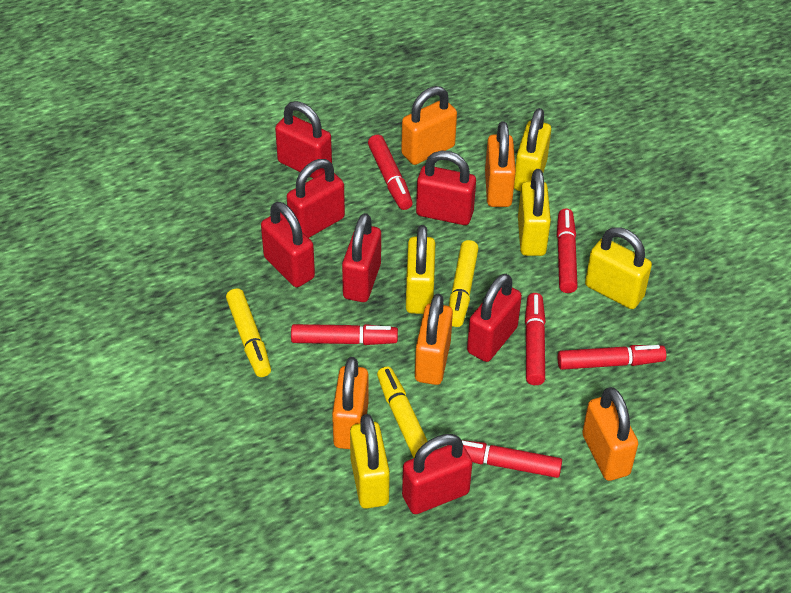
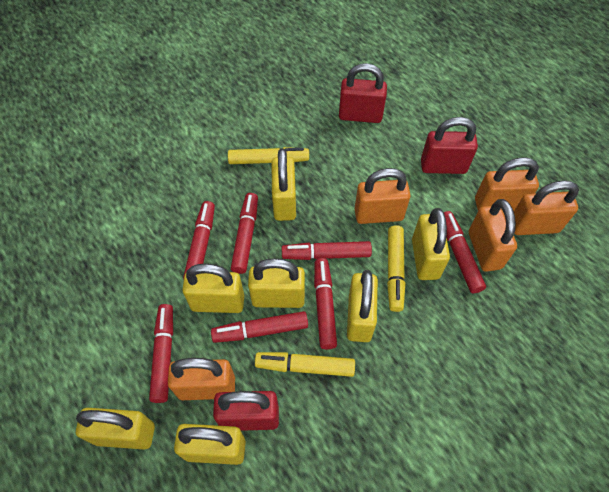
red marker: 6 -> 7
red padlock: 7 -> 3
yellow padlock: 5 -> 7

